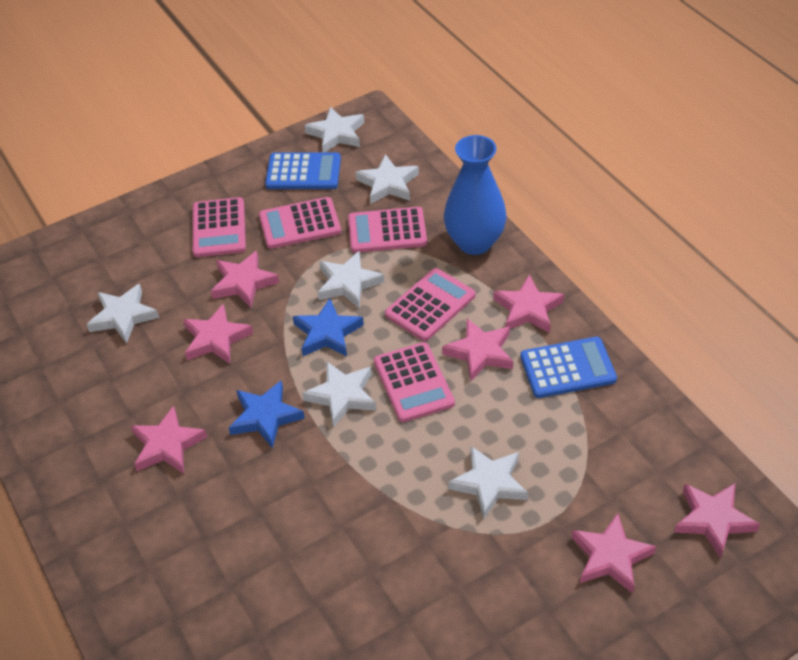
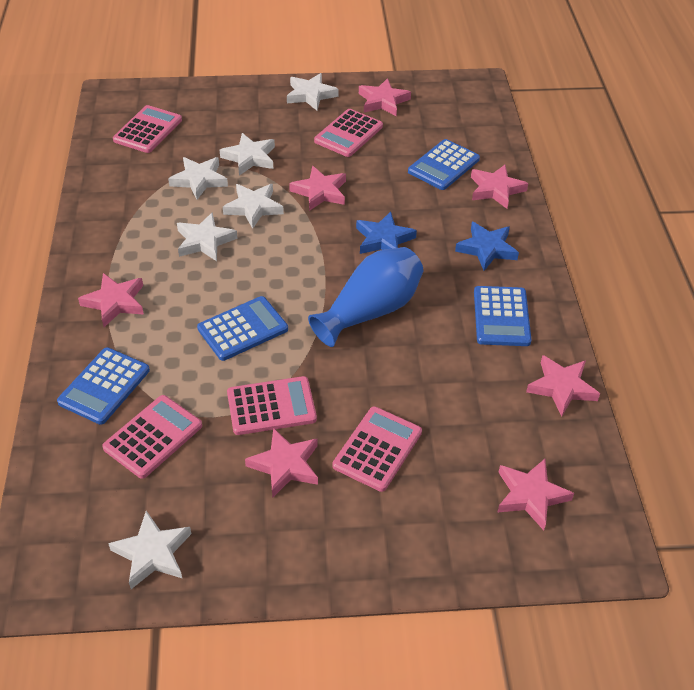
blue calculator: 2 -> 4

